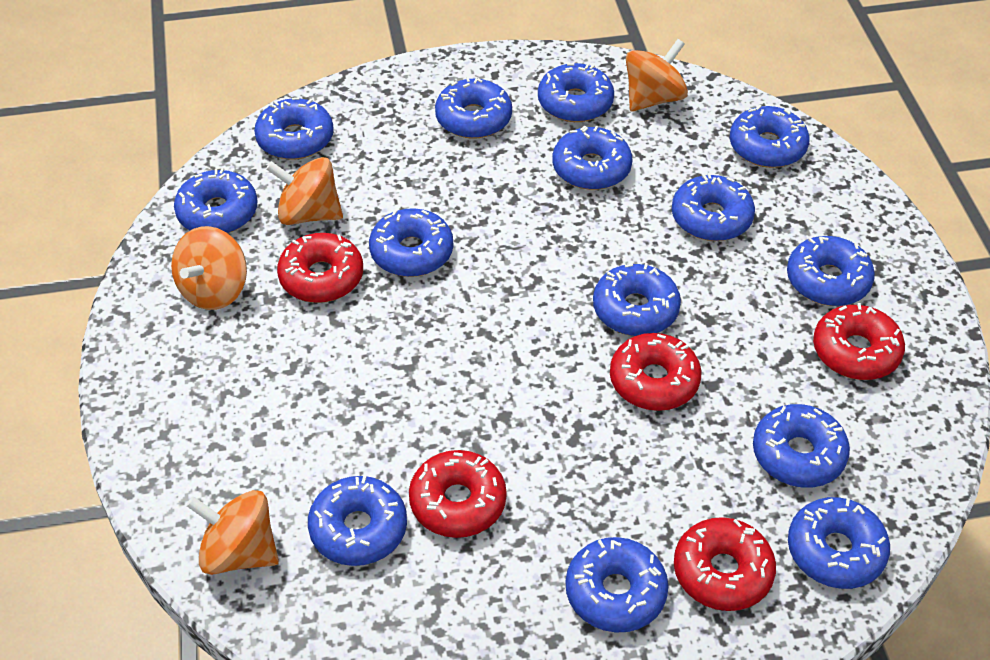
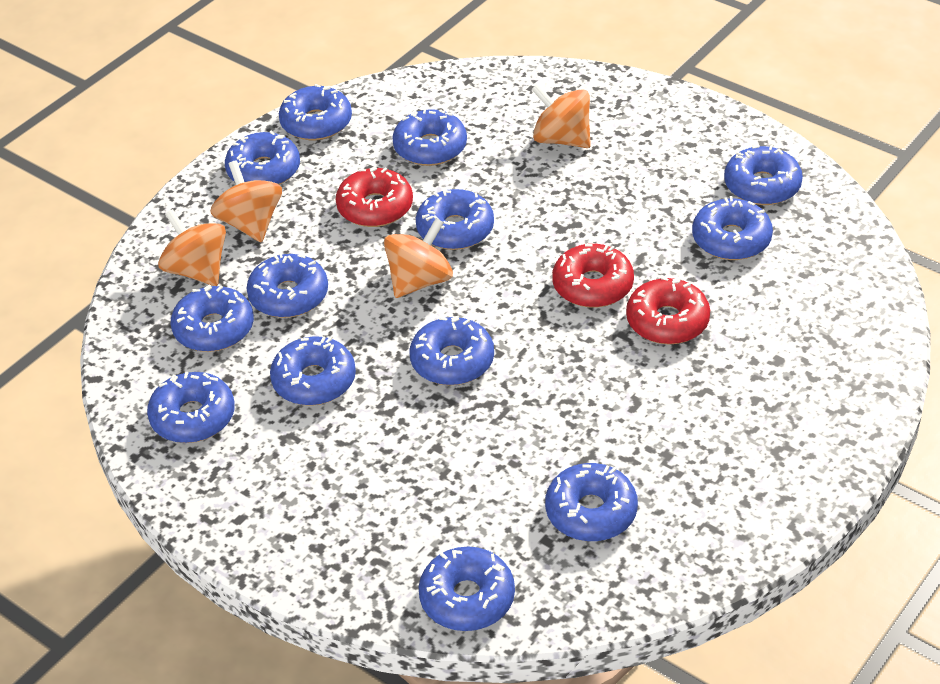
blue donut: 14 -> 13
red donut: 5 -> 3

